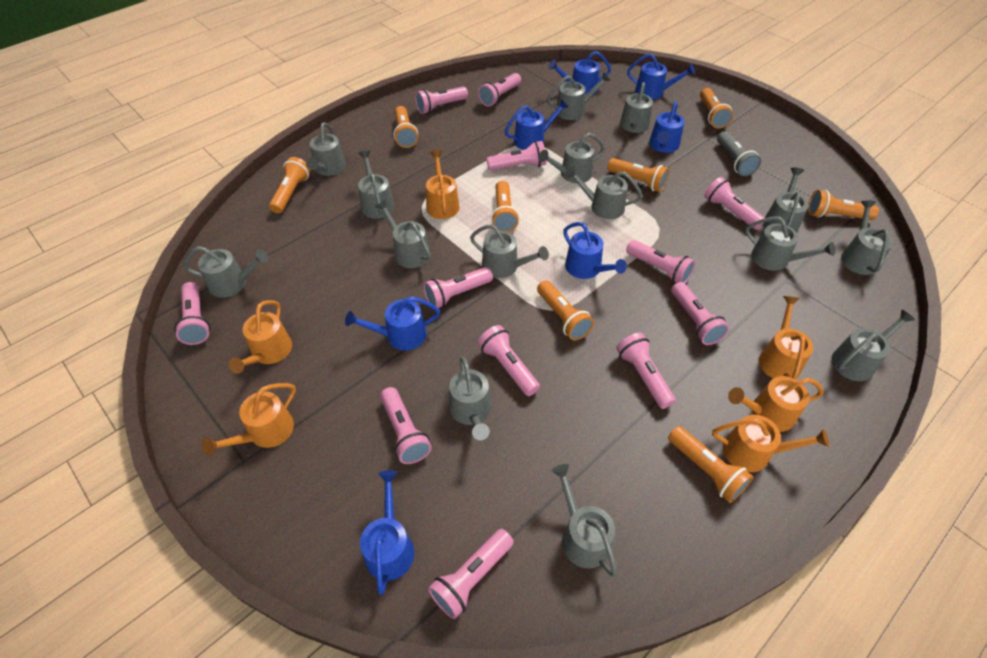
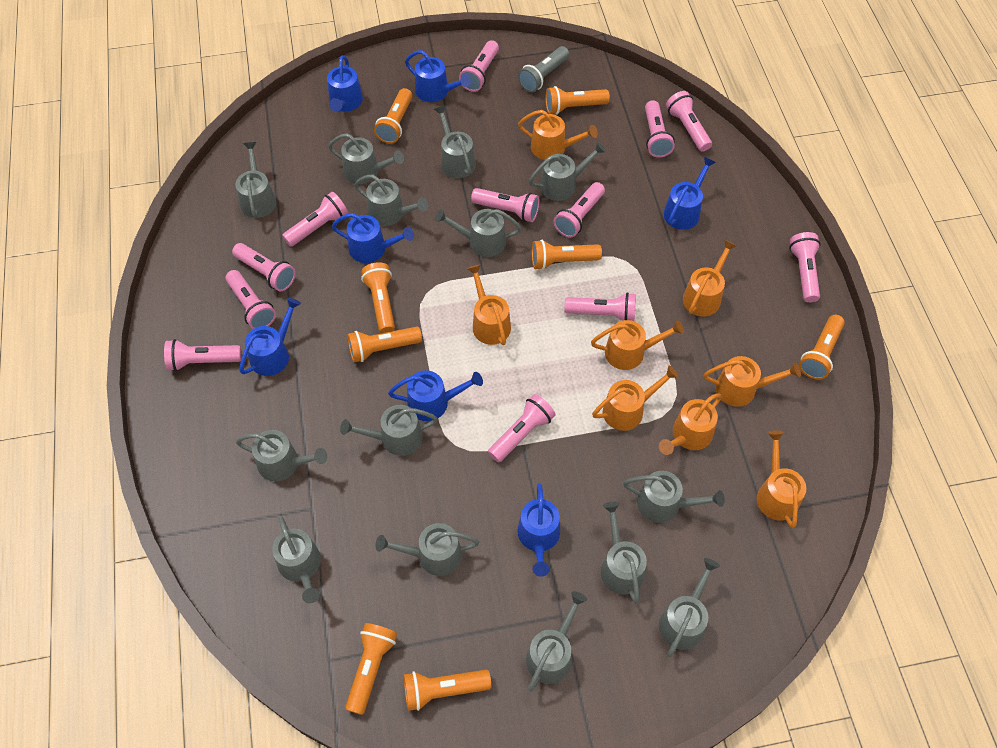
grey watering can: 15 -> 14
orange watering can: 6 -> 8

